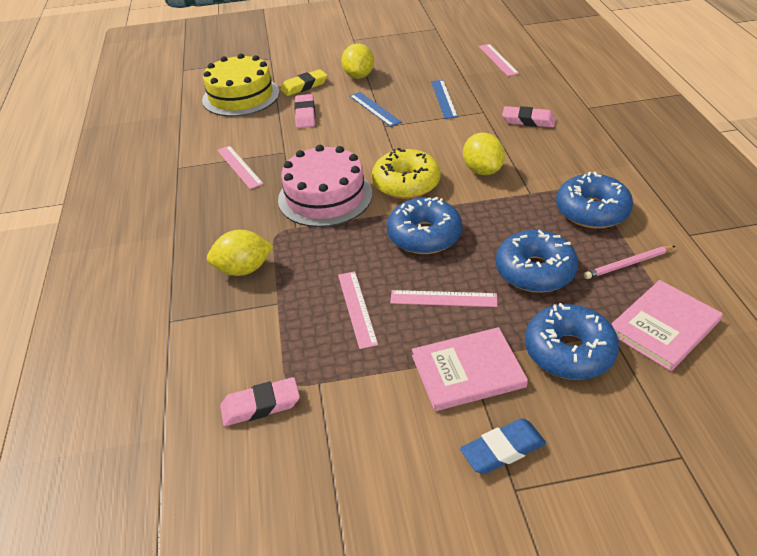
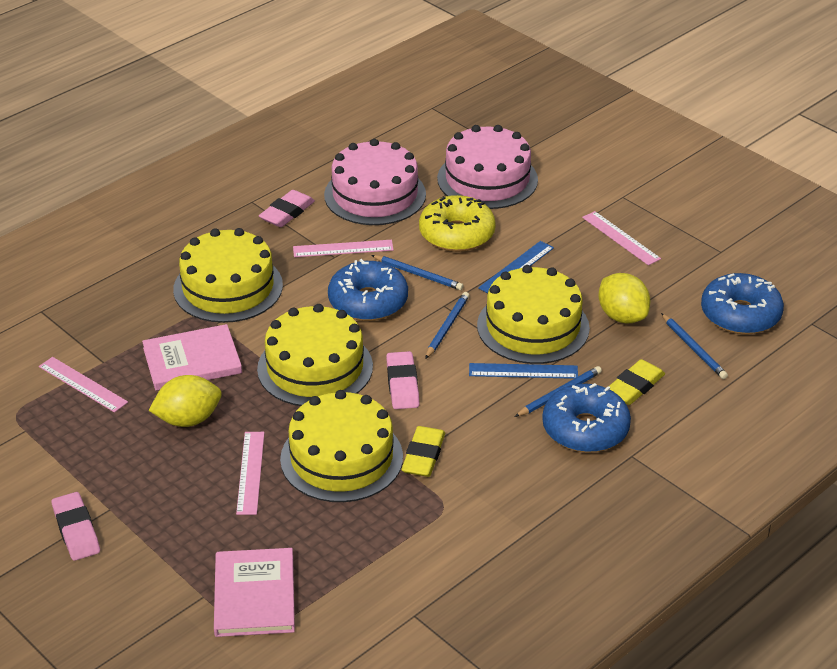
blue donut: 4 -> 3
blue eraser: 1 -> 0
blue pencil: 0 -> 4
pink cake: 1 -> 2
pink pencil: 1 -> 0
yellow cake: 1 -> 4
yellow eraser: 1 -> 2
yellow lemon: 3 -> 2

